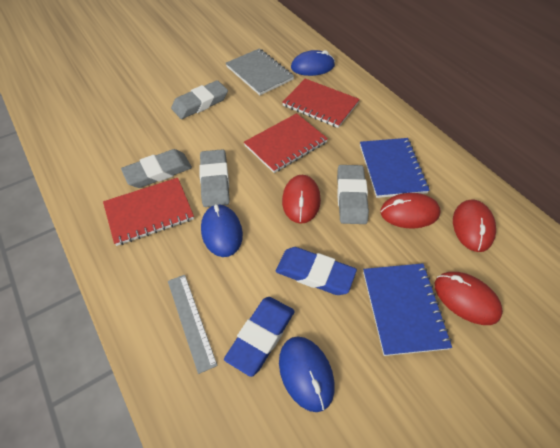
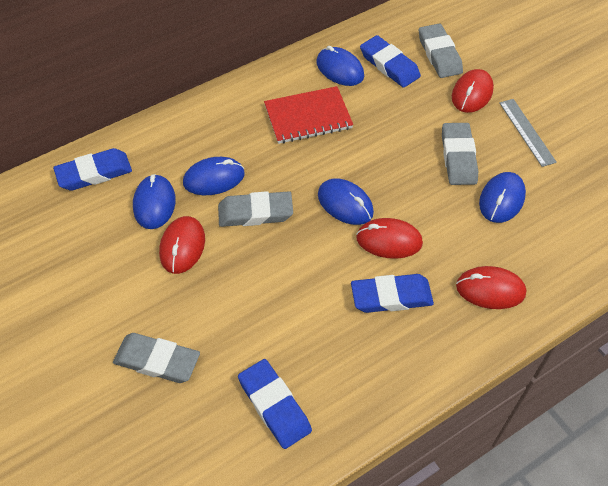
blue eraser: 2 -> 4
blue mouse: 3 -> 5
blue notebook: 2 -> 0
grey notebook: 1 -> 0
red notebook: 3 -> 1

